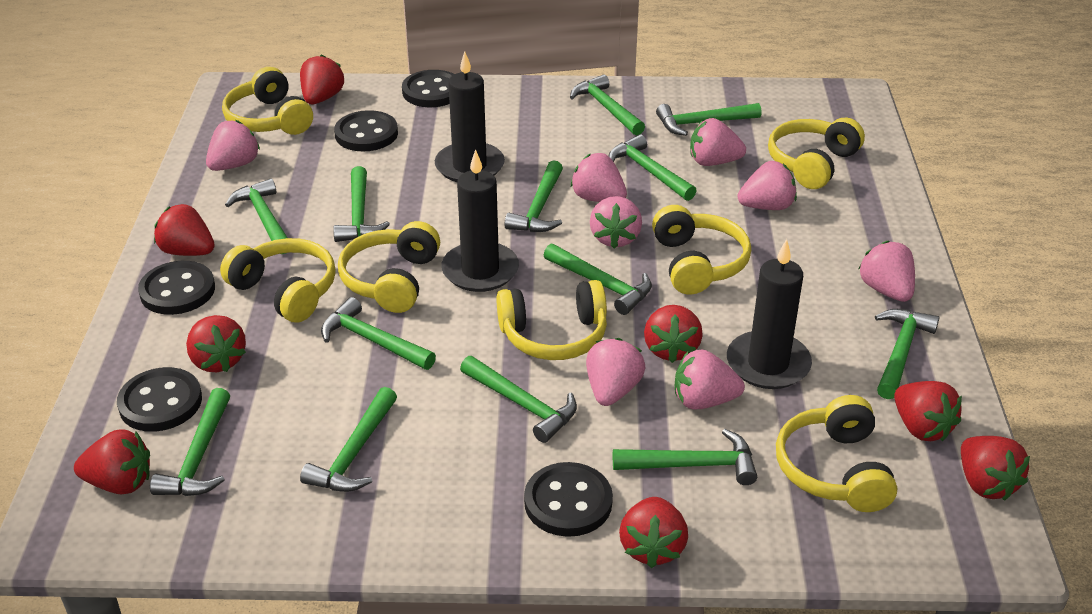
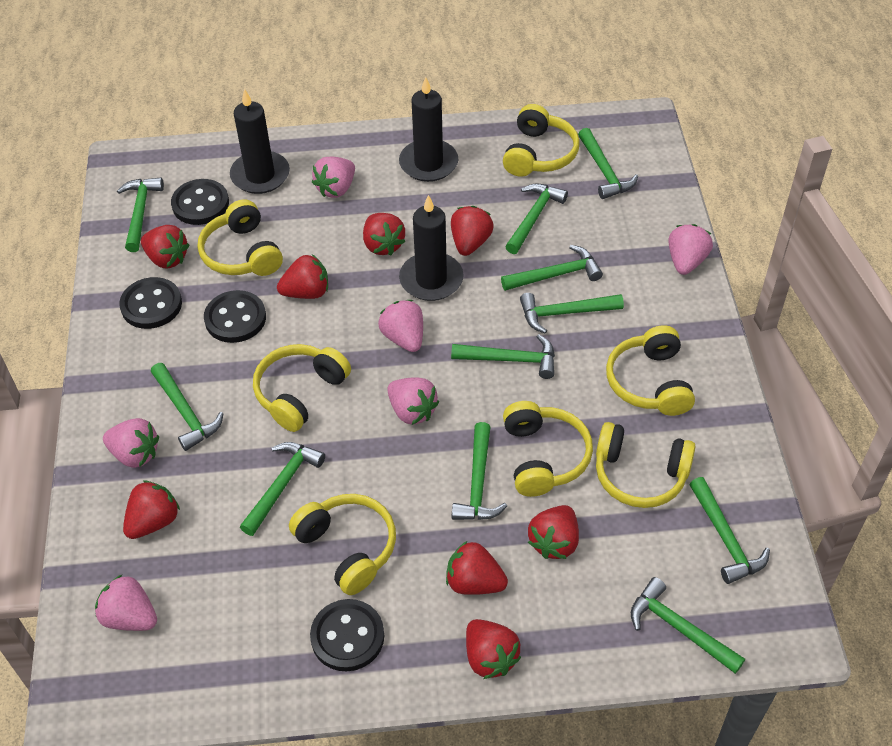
black button: 5 -> 4
green hammer: 13 -> 11
pink strawberry: 8 -> 6

